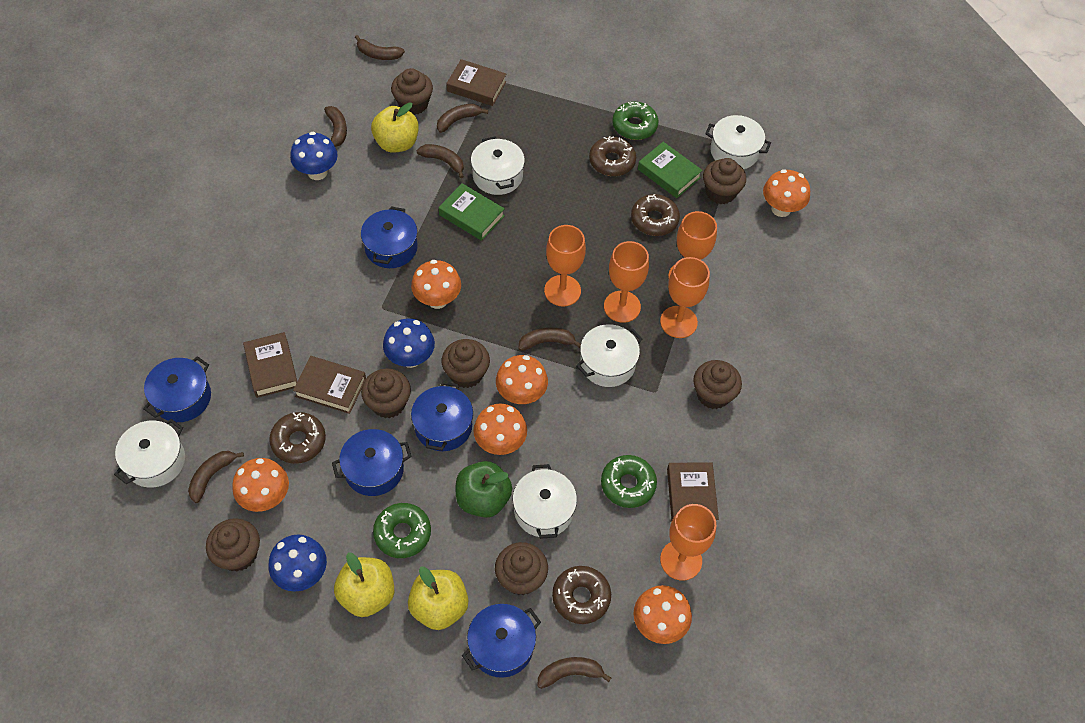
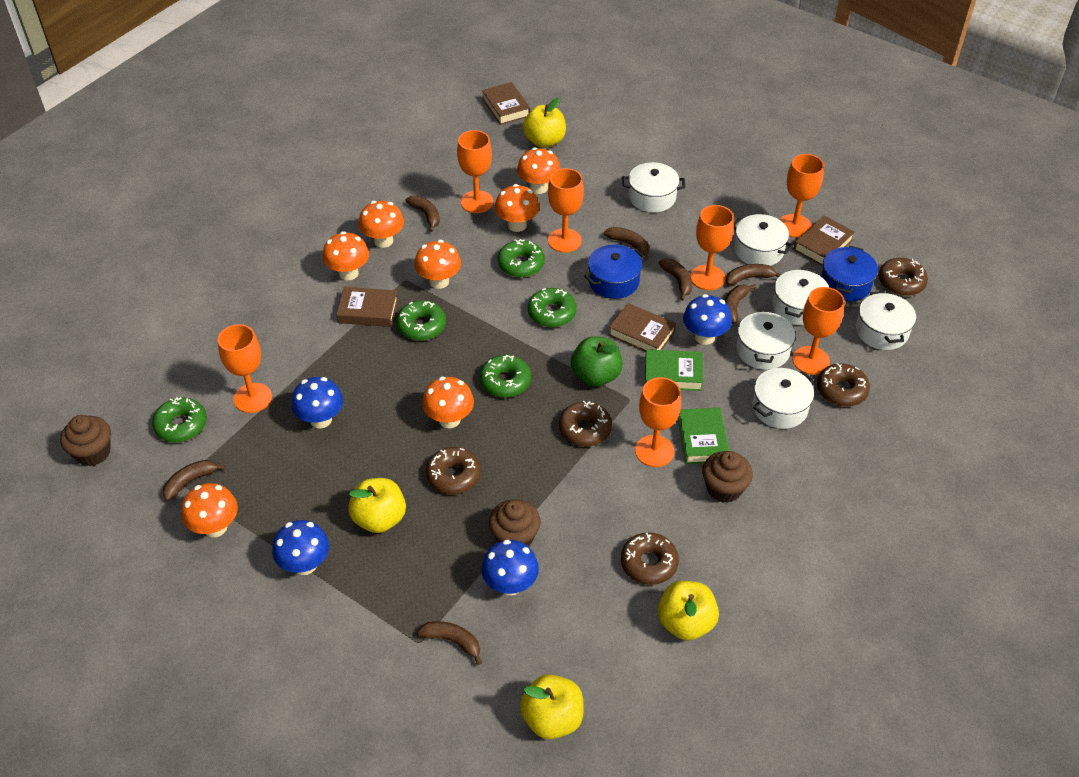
blue mushroom: 3 -> 4
blue pot: 5 -> 2
brown cupcake: 7 -> 3
brown donut: 4 -> 5
green donut: 3 -> 5
orange goblet: 5 -> 7
orange mushroom: 6 -> 7
white pot: 5 -> 6
yellow apple: 3 -> 4

